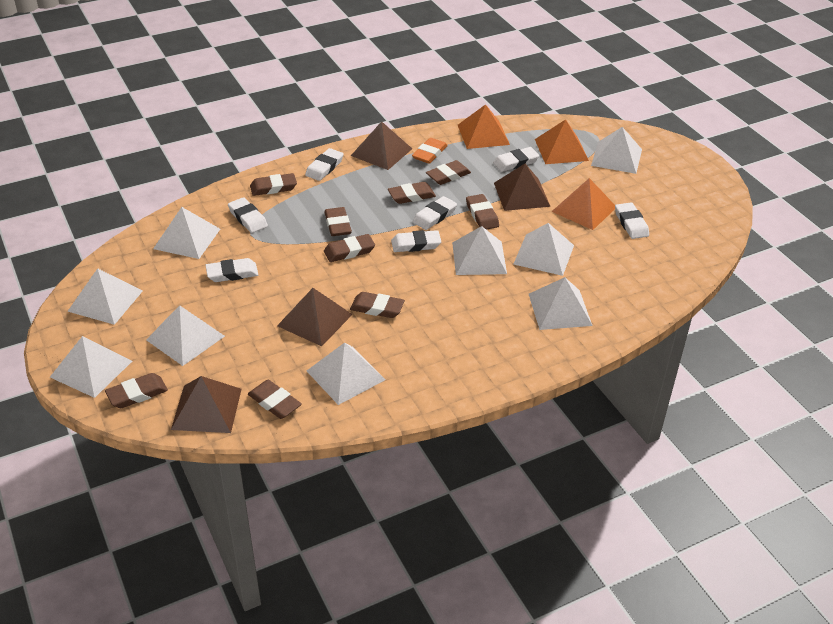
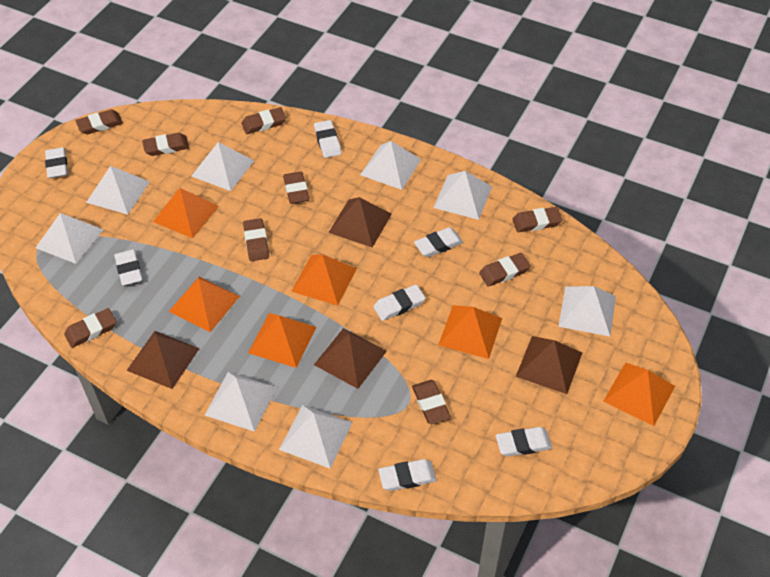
orange eraser: 1 -> 0
orange pyramid: 3 -> 6
white pyramid: 9 -> 8

